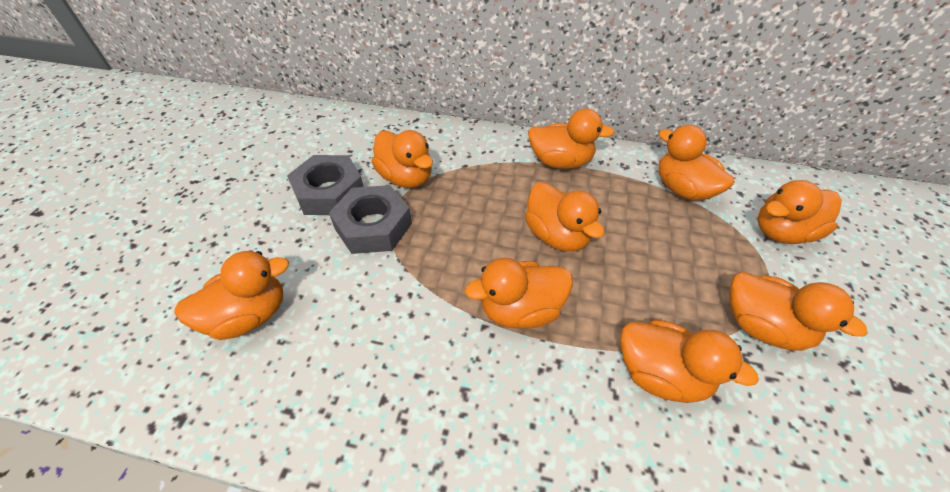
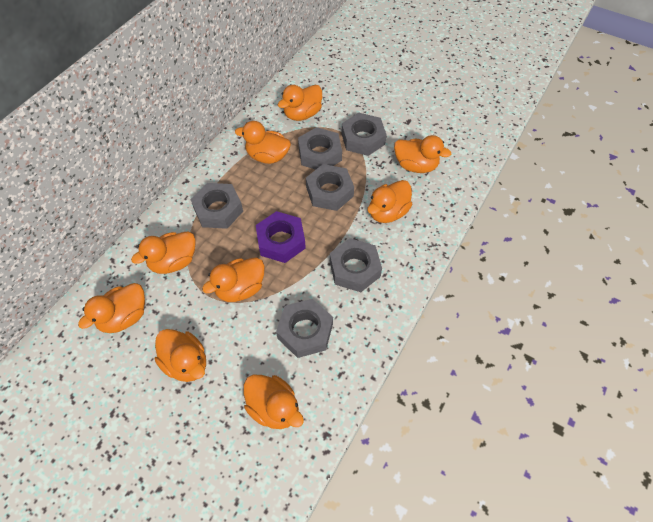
grey nut: 2 -> 6
purple nut: 0 -> 1

